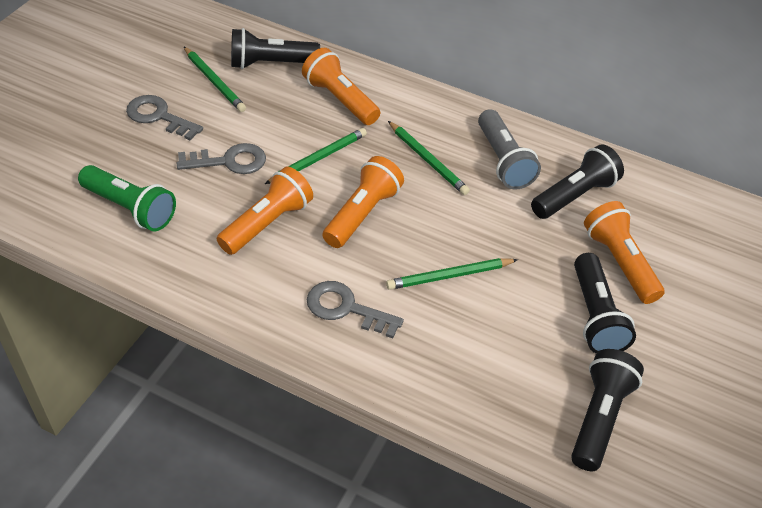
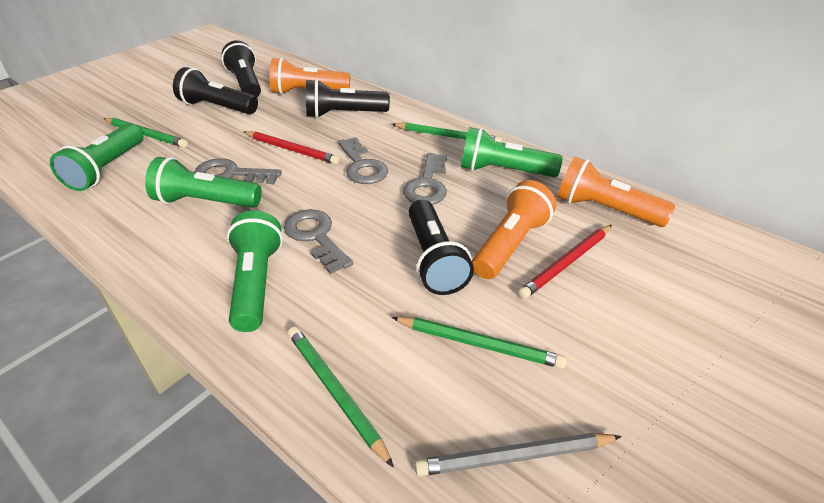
green flashlight: 1 -> 4
grey flashlight: 1 -> 0
grey key: 3 -> 4
grey pencil: 0 -> 1
orange flashlight: 4 -> 3
red pencil: 0 -> 2

